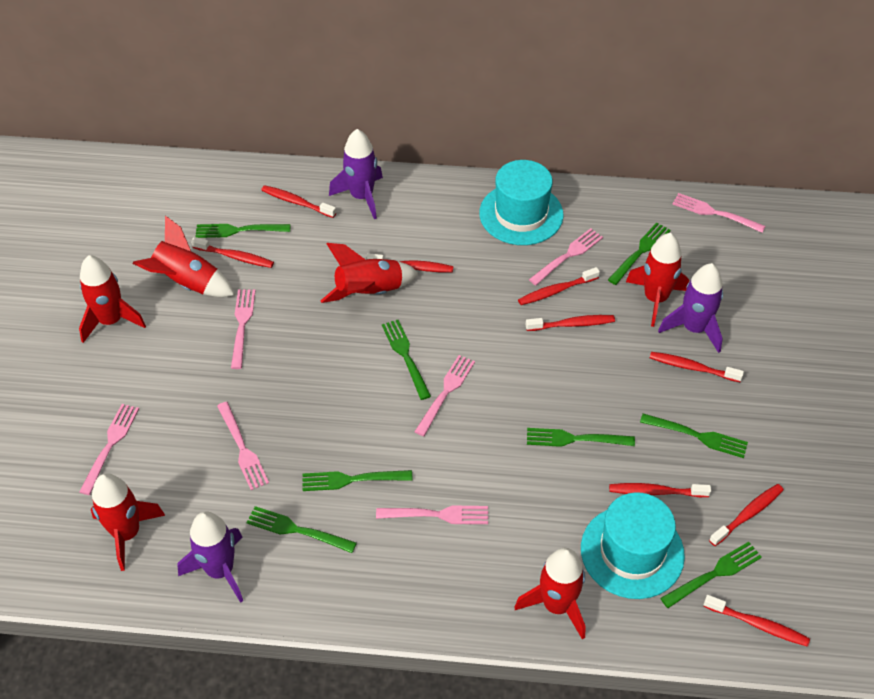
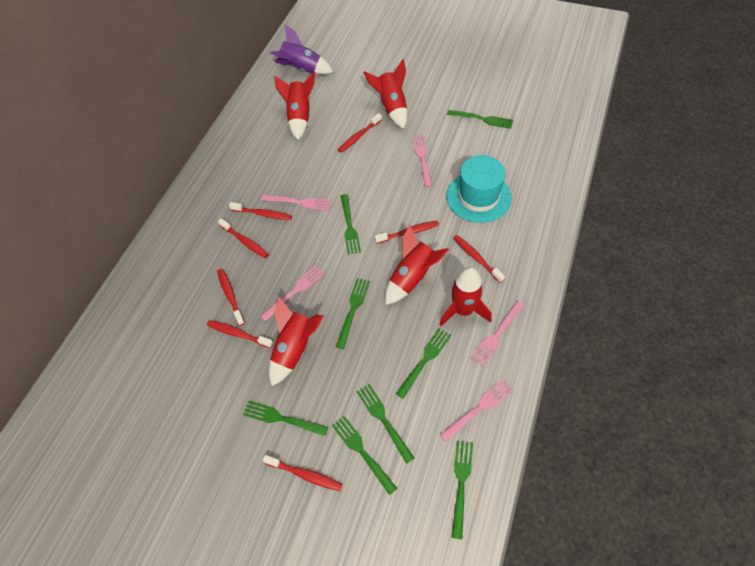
pink fork: 7 -> 5
purple rocket: 3 -> 1
red rocket: 6 -> 5
red toothbrush: 9 -> 8
turquoise hat: 2 -> 1

